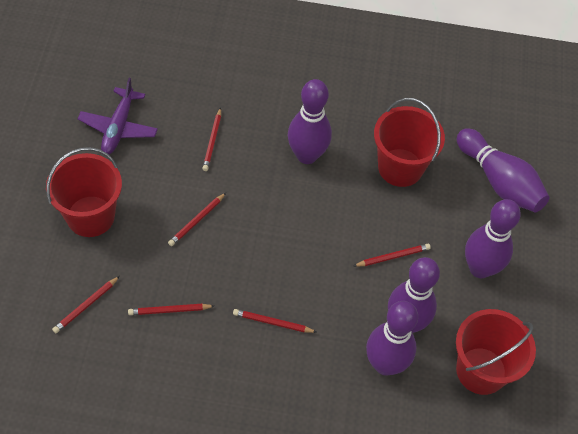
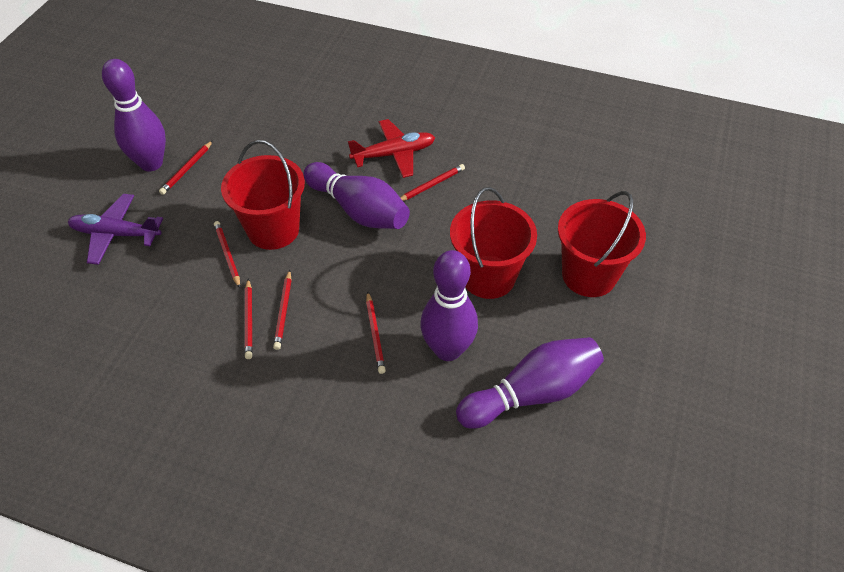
purple bowling pin: 5 -> 4
red plane: 0 -> 1

